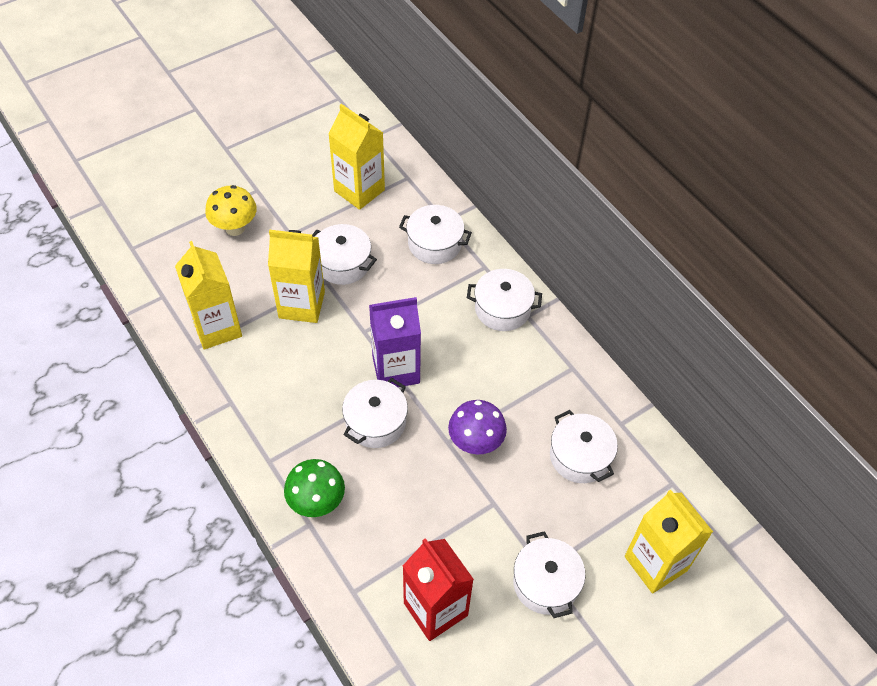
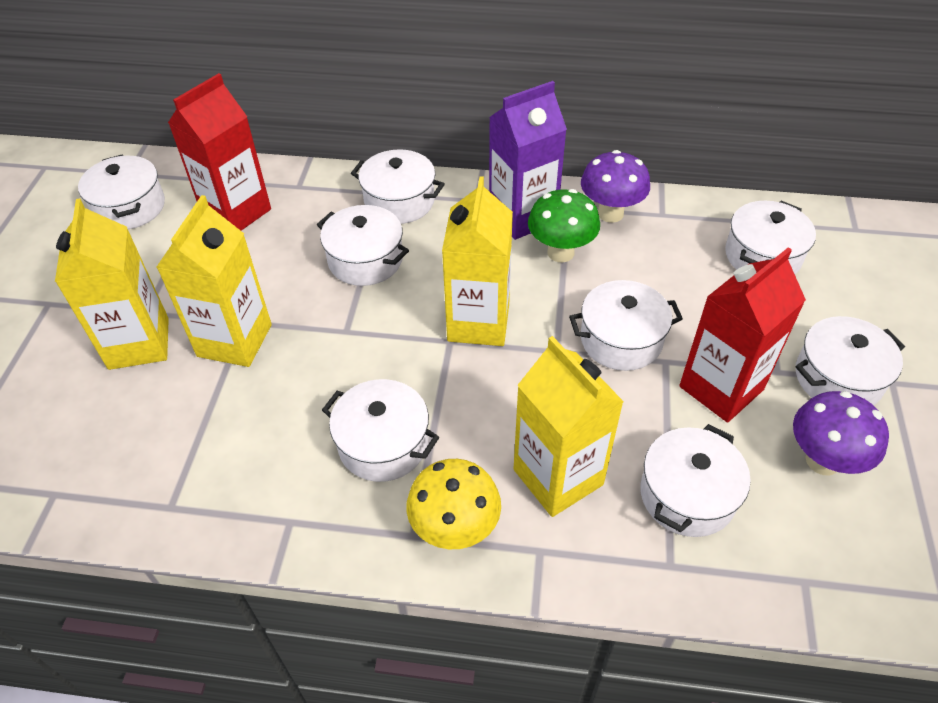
purple mushroom: 1 -> 2
red carton: 1 -> 2
white pot: 6 -> 8

